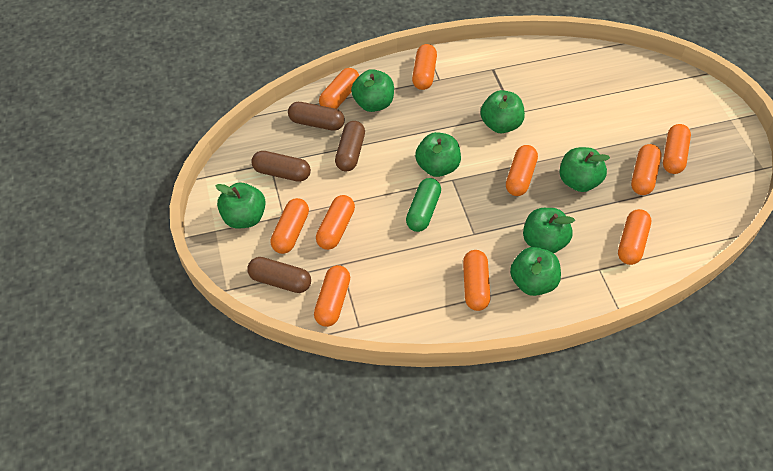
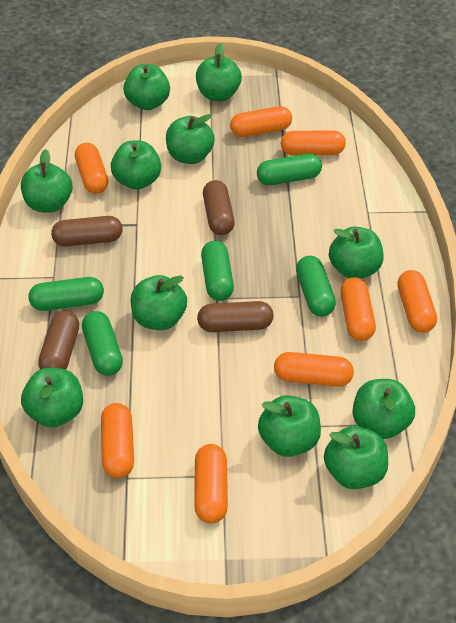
green apple: 7 -> 11
green capsule: 1 -> 5
orange capsule: 10 -> 8

